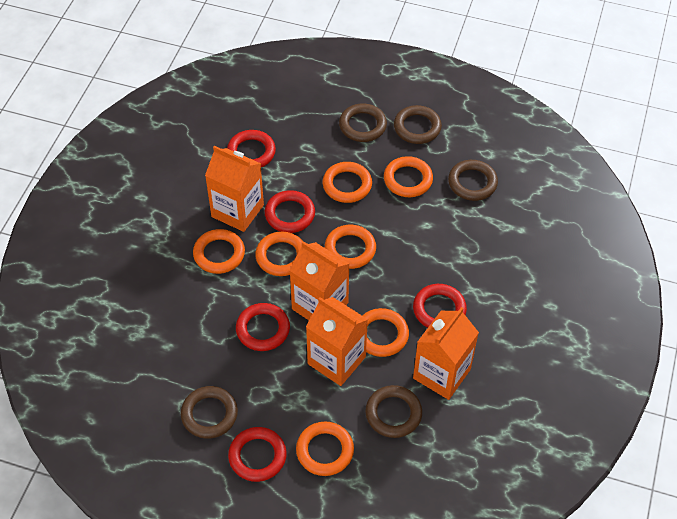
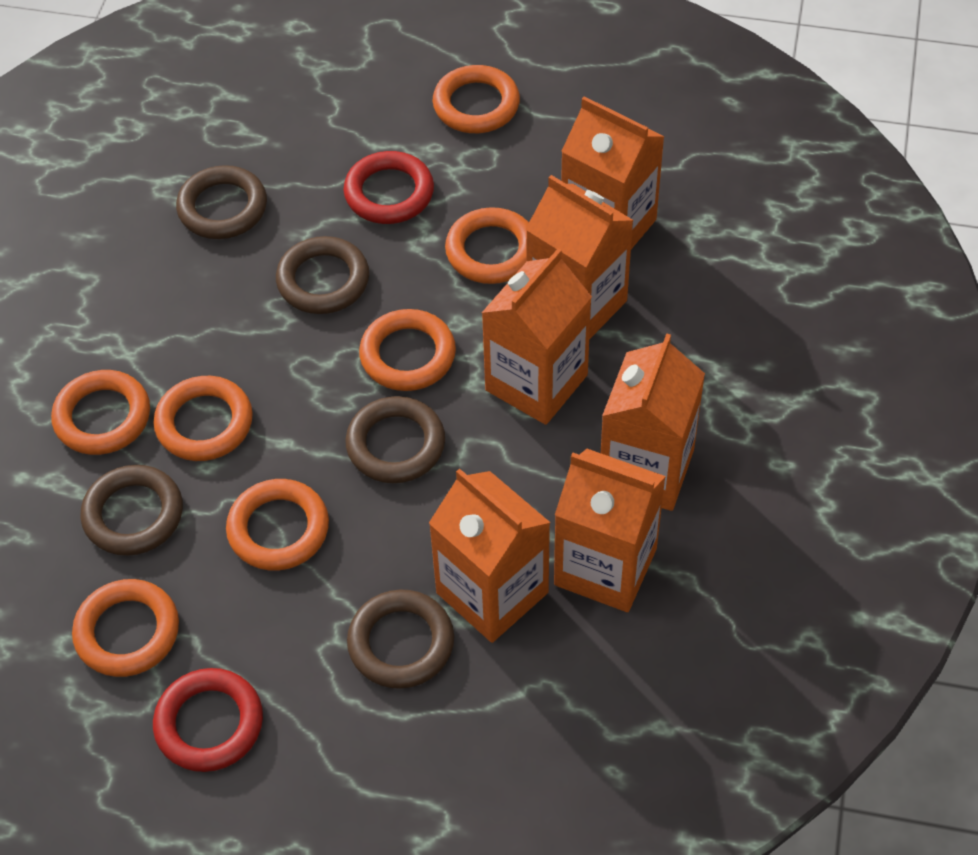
orange carton: 4 -> 6
red ring: 5 -> 2

